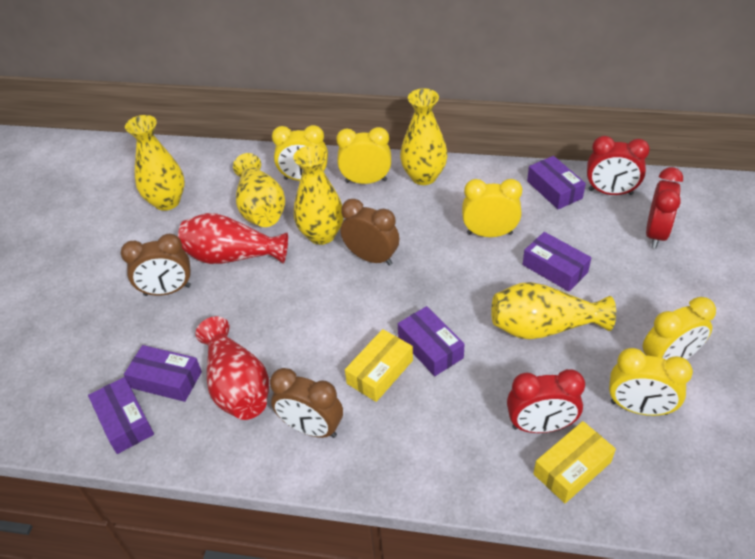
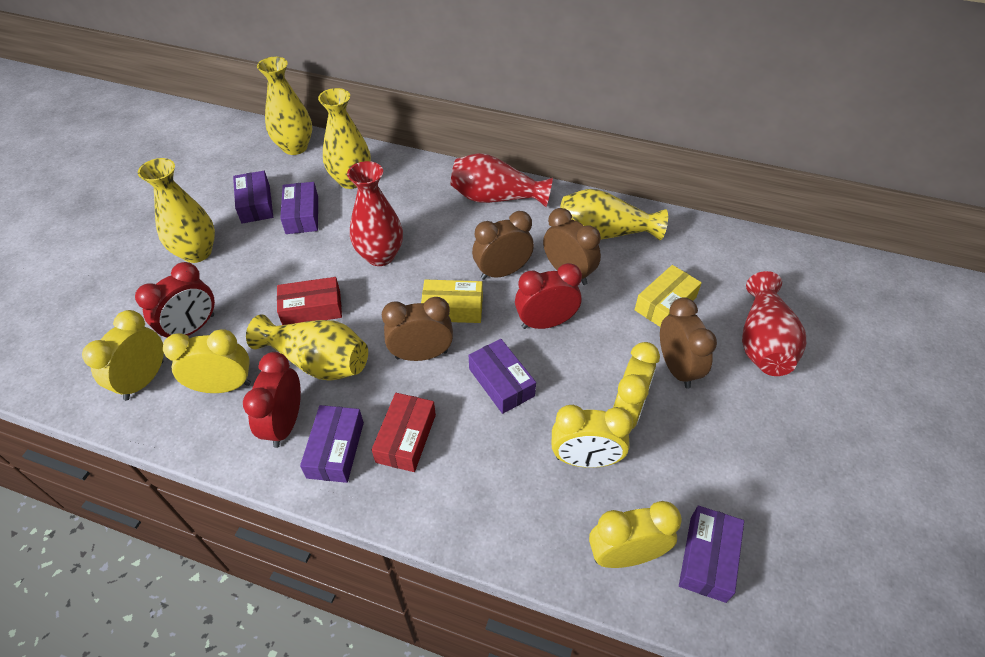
brown clock: 3 -> 4
red box: 0 -> 2
red vase: 2 -> 3

